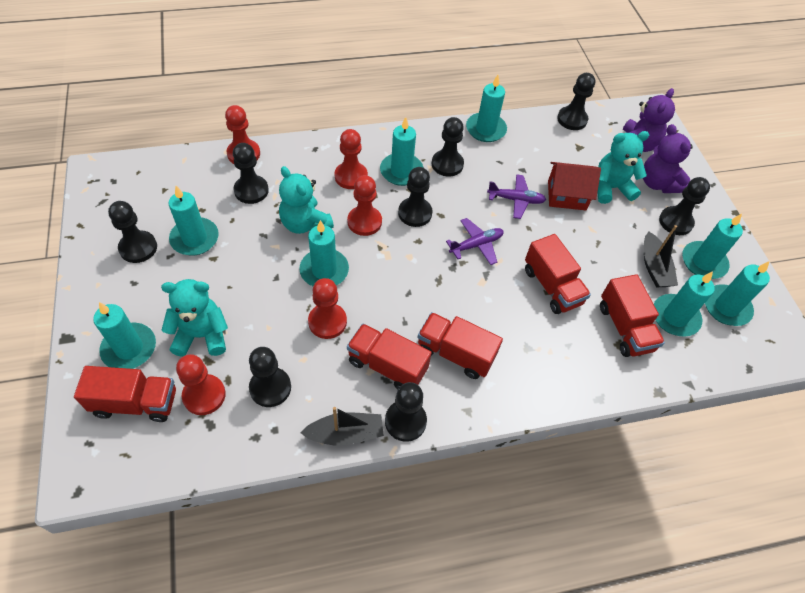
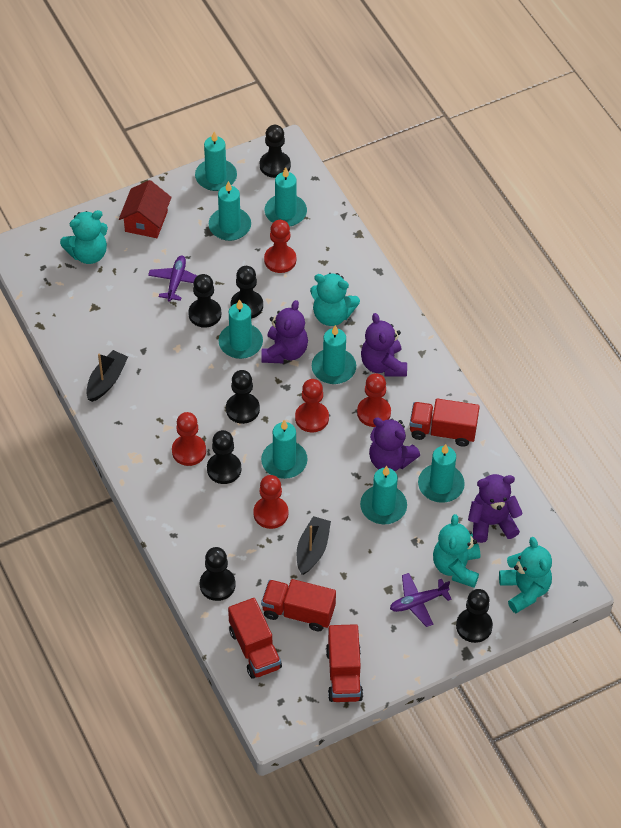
black pawn: 8 -> 7
purple teddy bear: 2 -> 4
red truck: 5 -> 4
turquoise teddy bear: 3 -> 4

